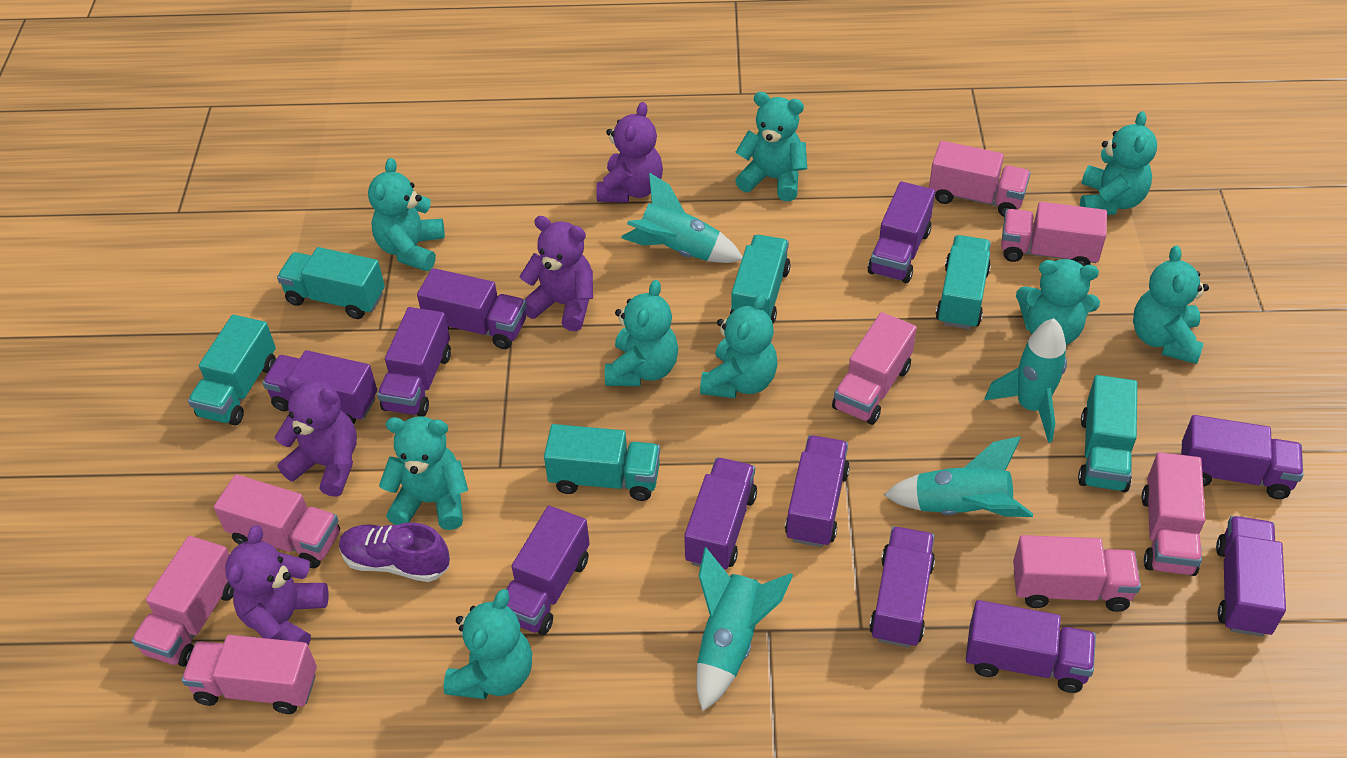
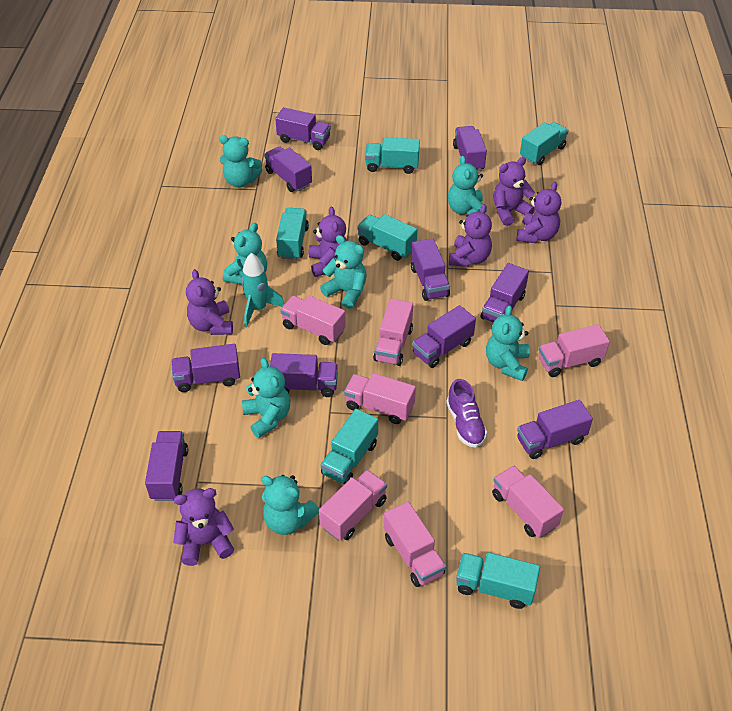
pink truck: 8 -> 7
purple teddy bear: 4 -> 6
purple truck: 11 -> 10
turquoise rocket: 4 -> 1
turquoise teddy bear: 9 -> 7

